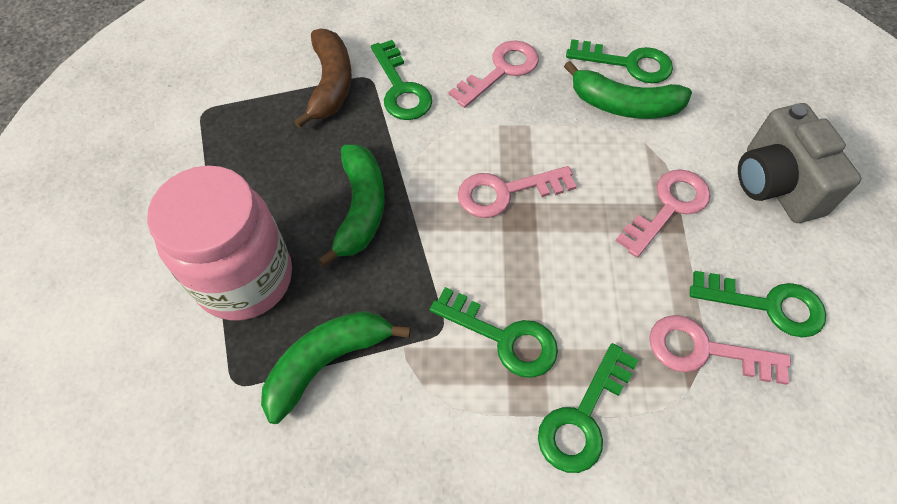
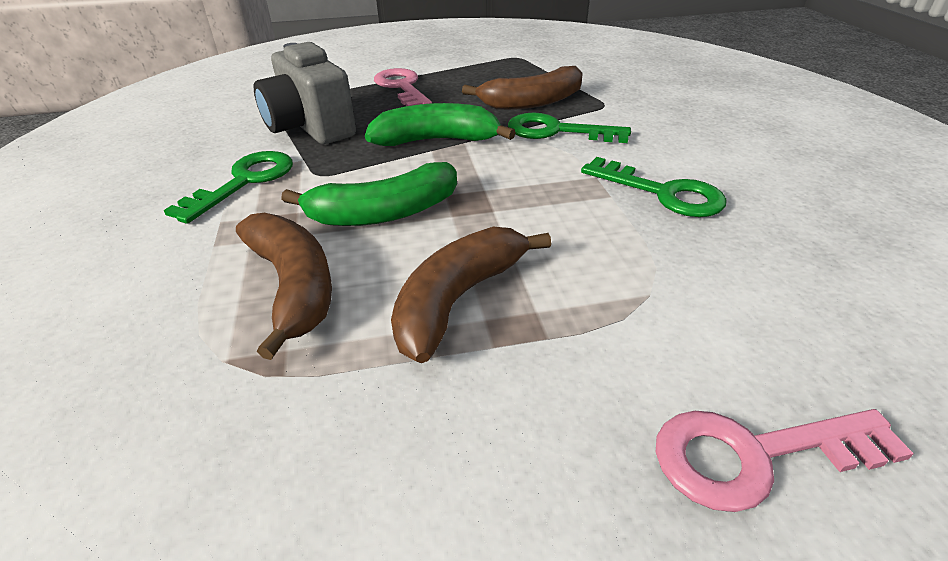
brown banana: 1 -> 3
green banana: 3 -> 2
green key: 5 -> 3
pink jar: 1 -> 0
pink key: 4 -> 2

